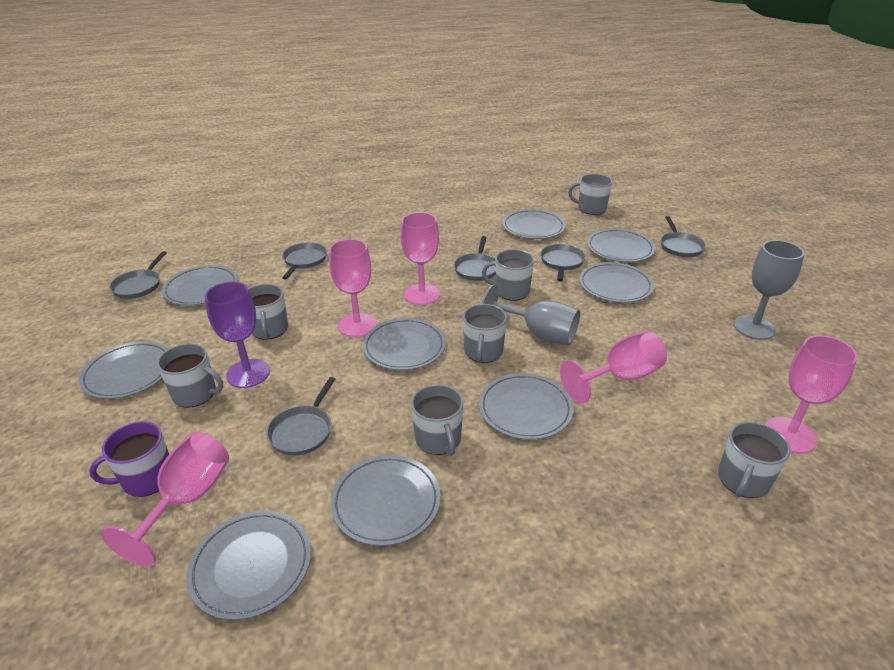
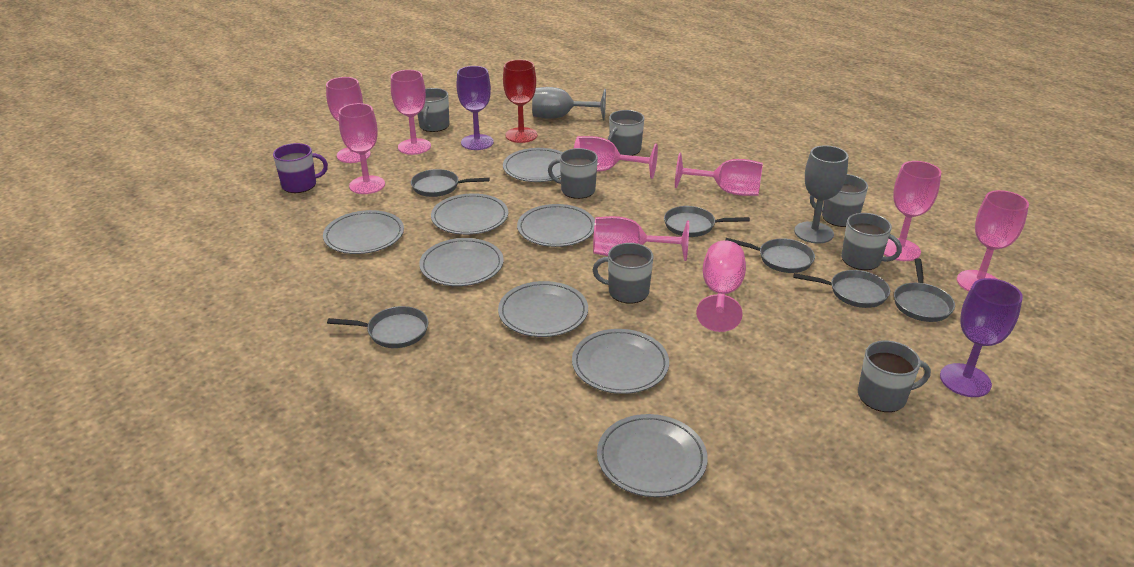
grey plate: 9 -> 8
pink goblet: 5 -> 9
purple goblet: 1 -> 2
red goblet: 0 -> 1

